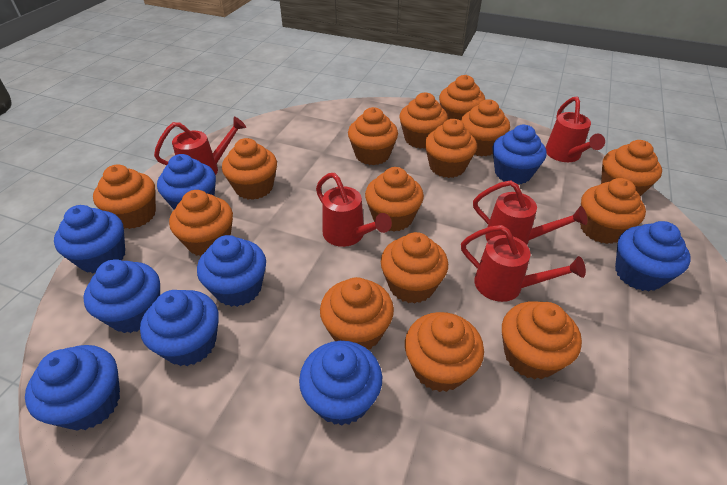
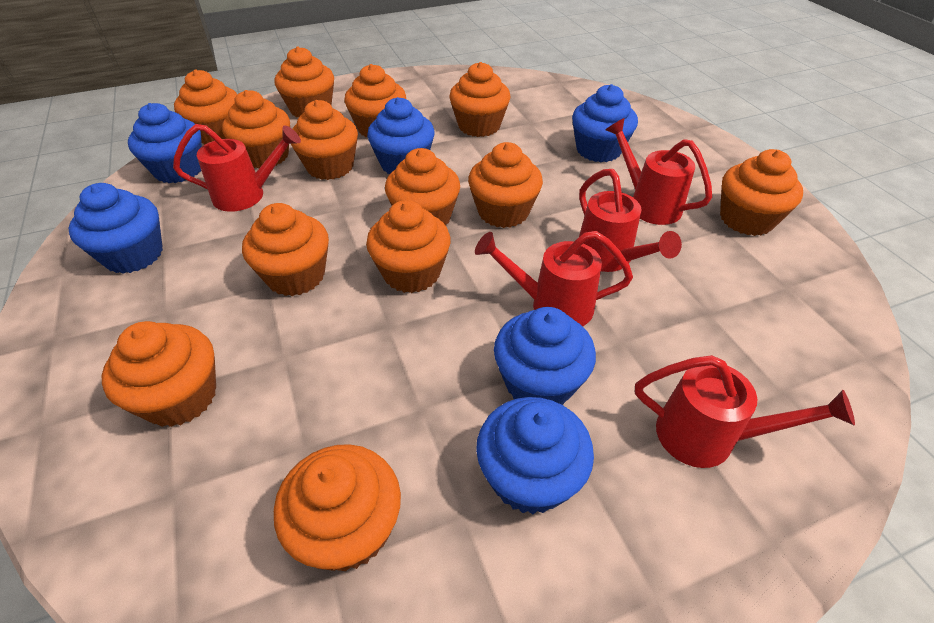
blue cupcake: 9 -> 6
orange cupcake: 15 -> 13

